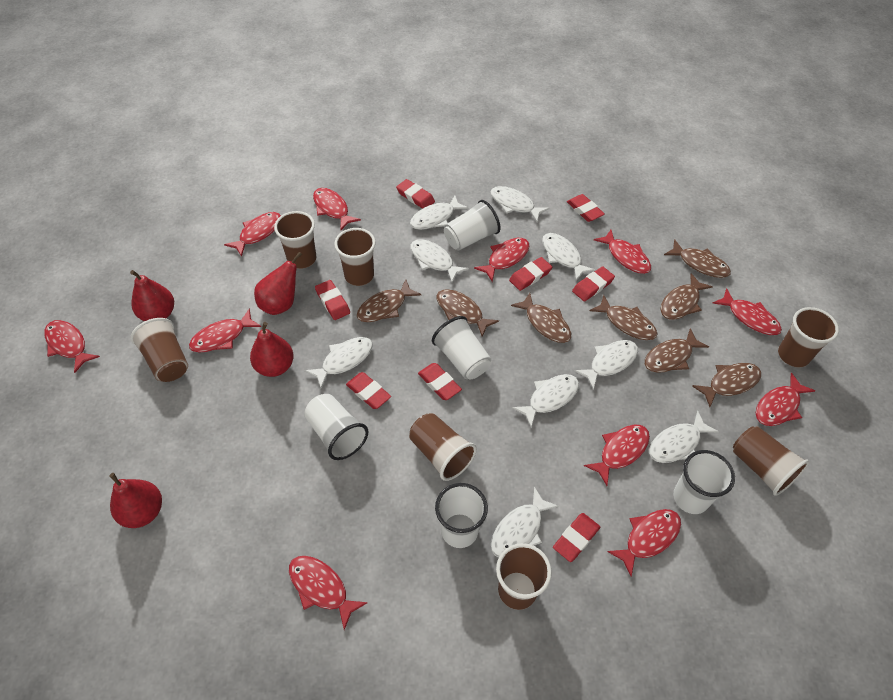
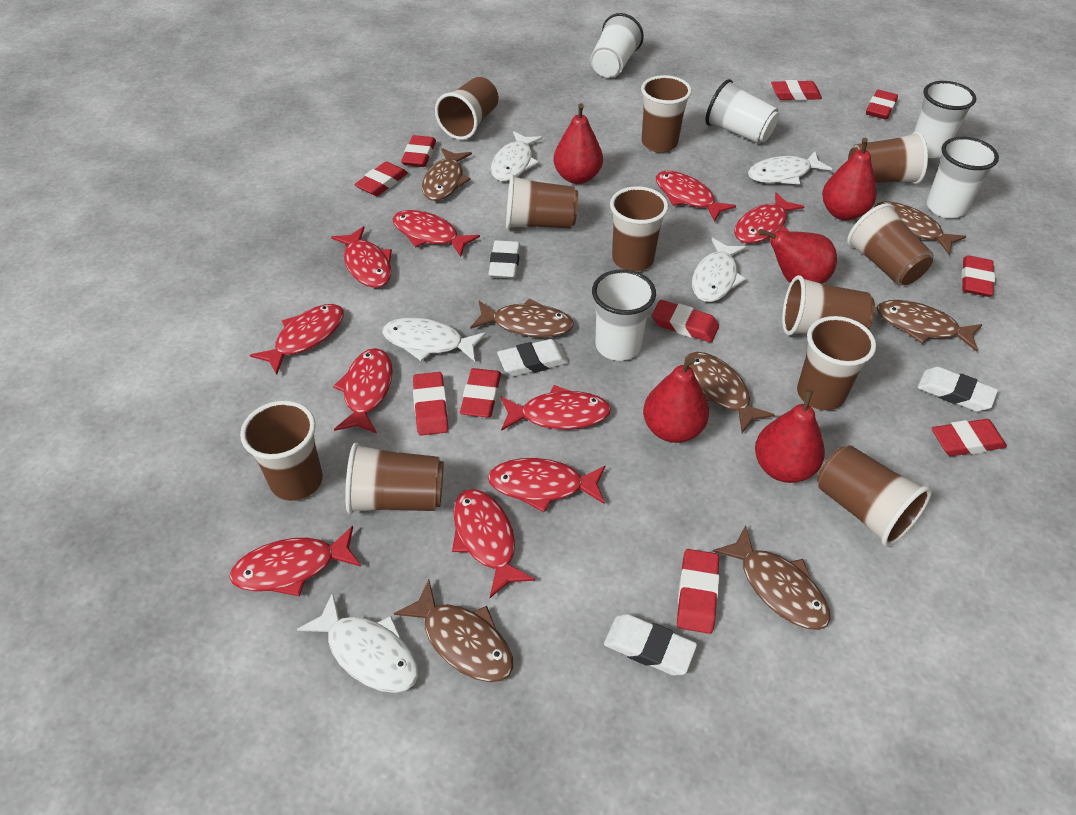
brown cup: 7 -> 11
brown fish: 8 -> 7
red eraser: 8 -> 10
red fish: 11 -> 10
red pear: 4 -> 5
white eraser: 0 -> 4
white fish: 9 -> 5

